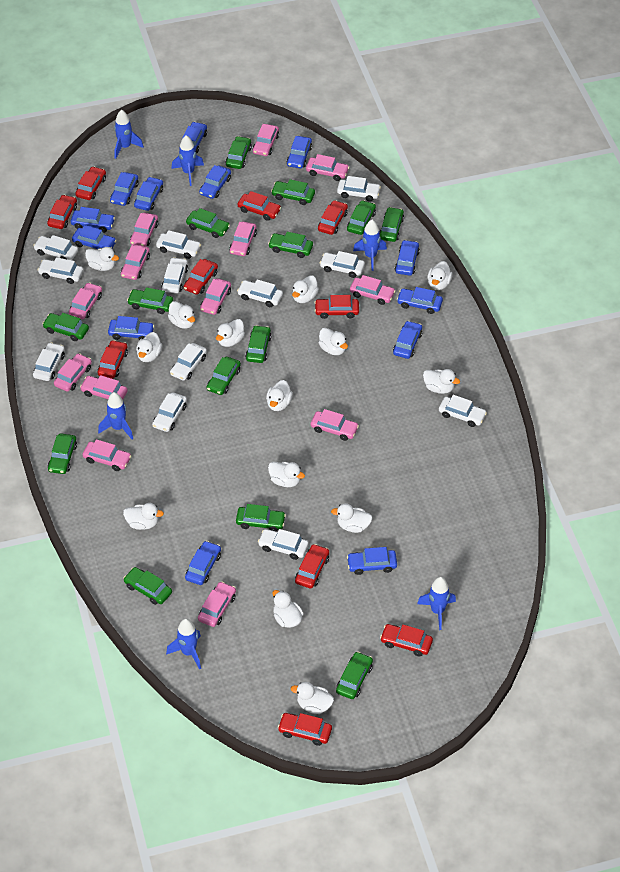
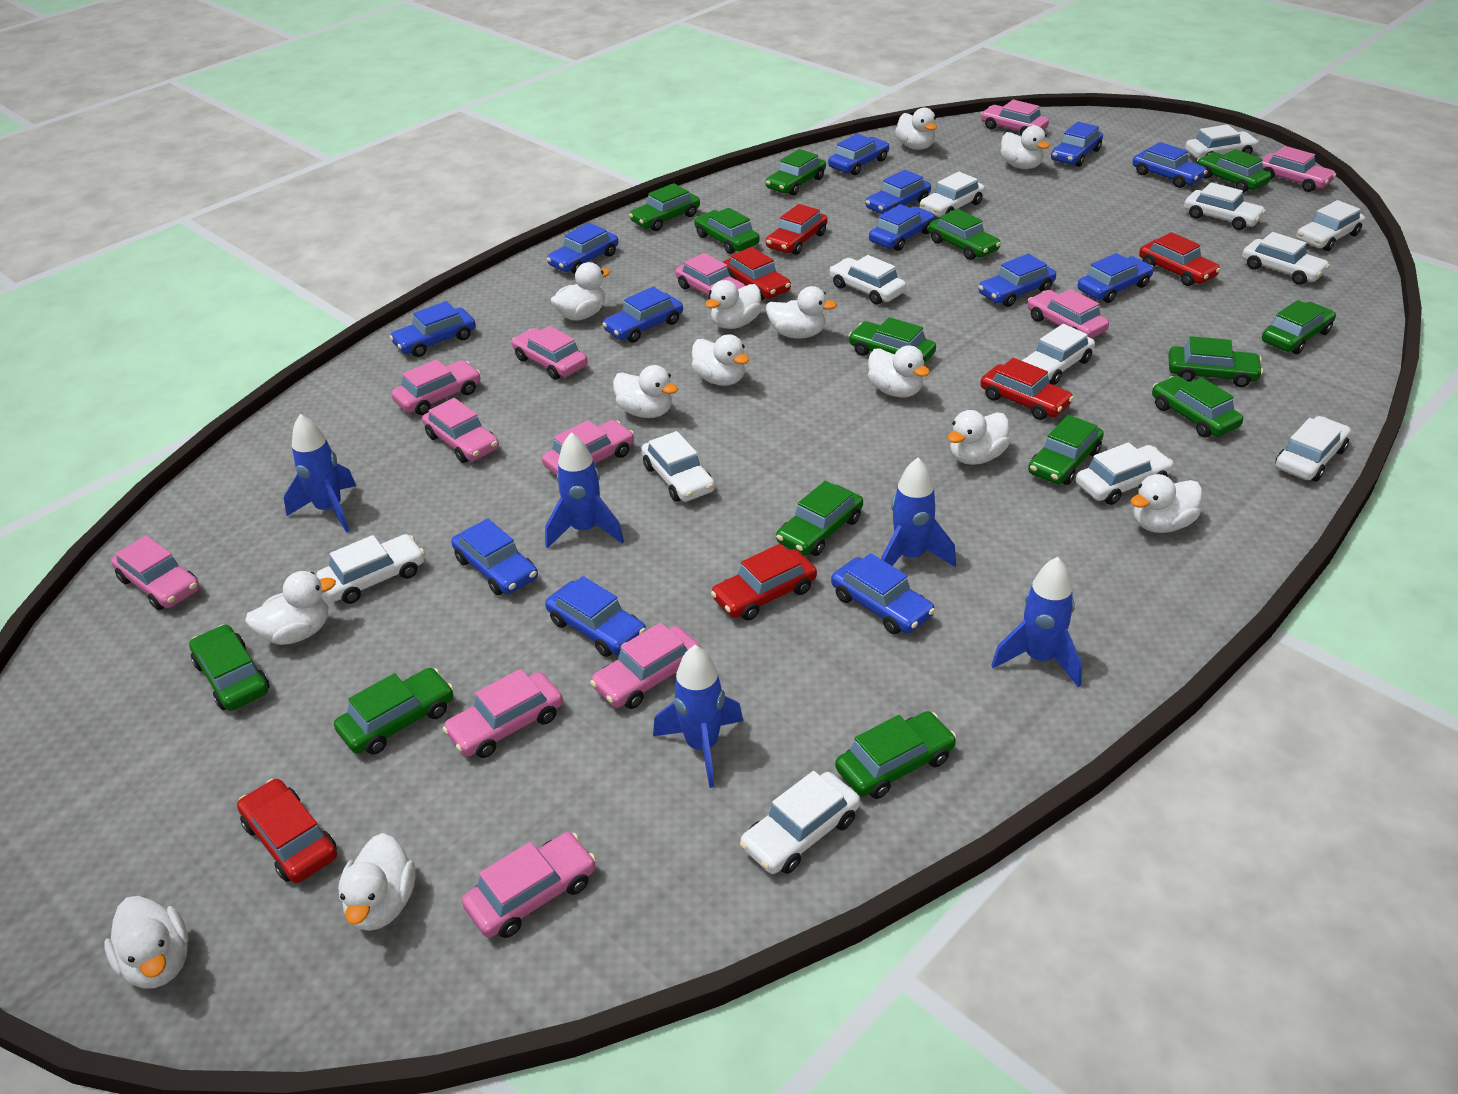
blue rocket: 6 -> 5
pink car: 13 -> 12
red car: 10 -> 6
white duck: 14 -> 13

